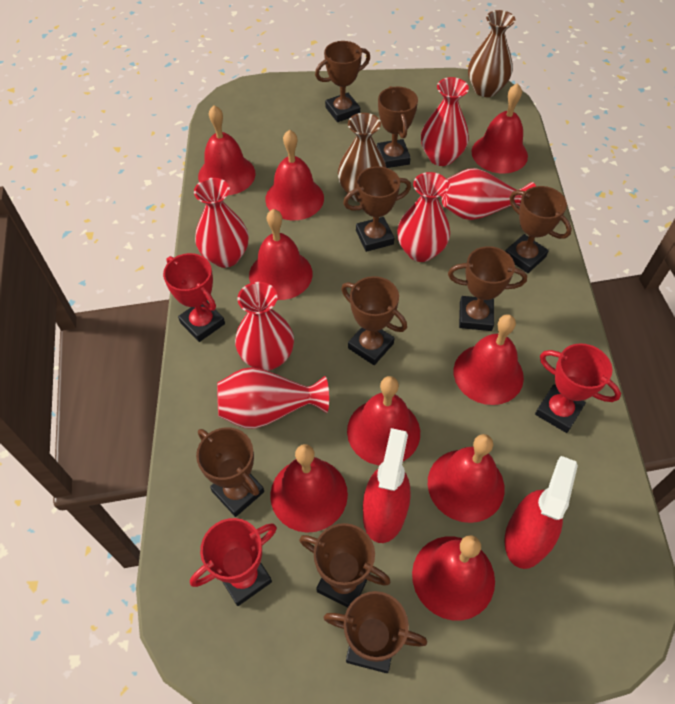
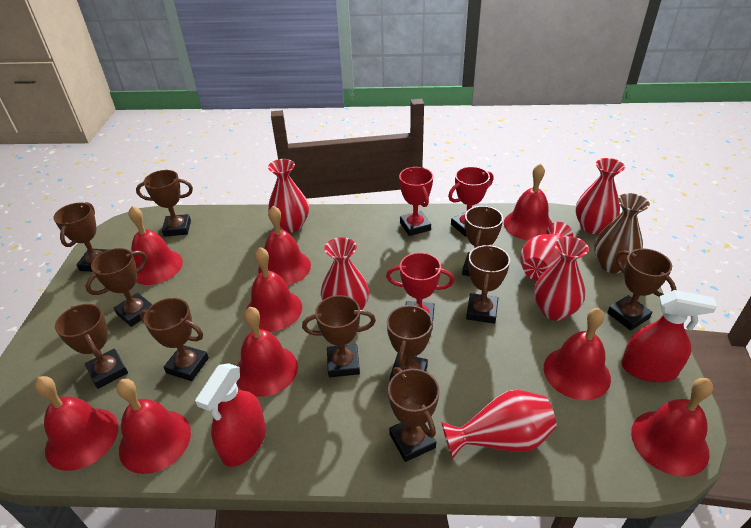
brown trophy: 9 -> 11
brown vase: 2 -> 1

